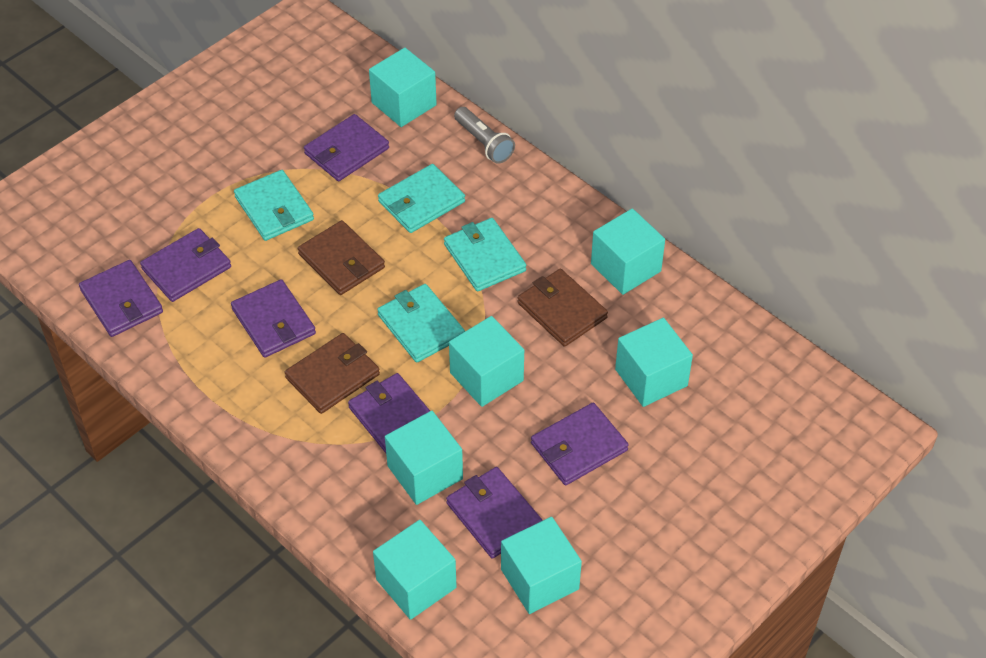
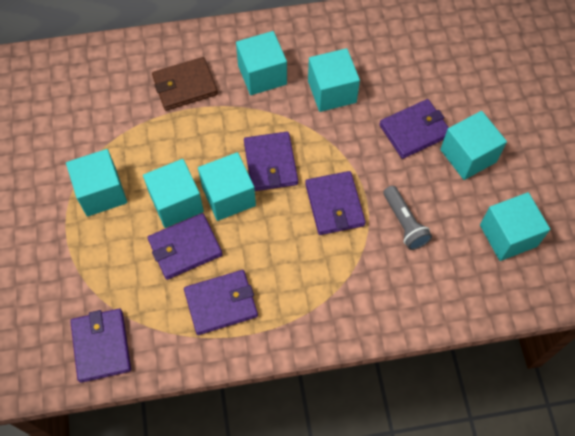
brown wallet: 3 -> 1
purple wallet: 7 -> 6
turquoise wallet: 4 -> 0

